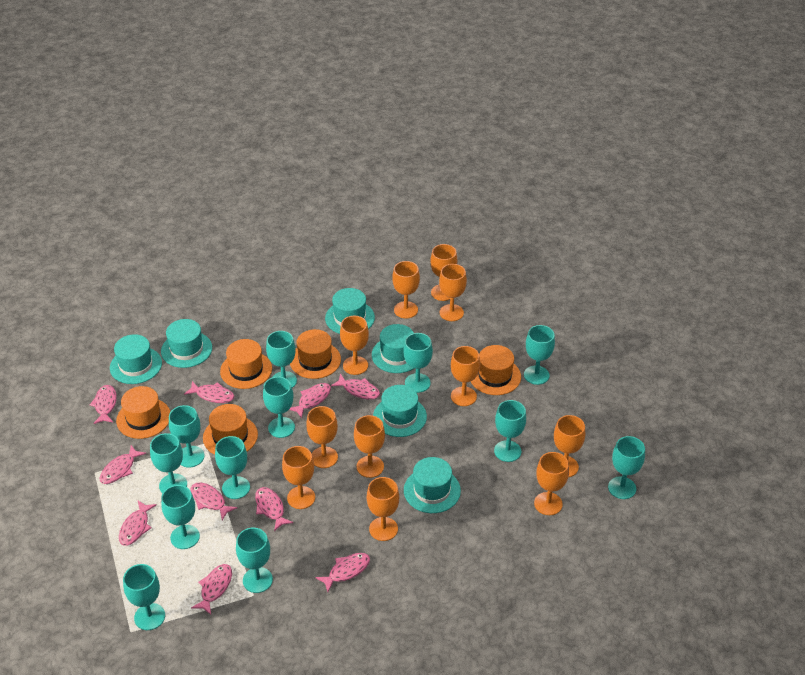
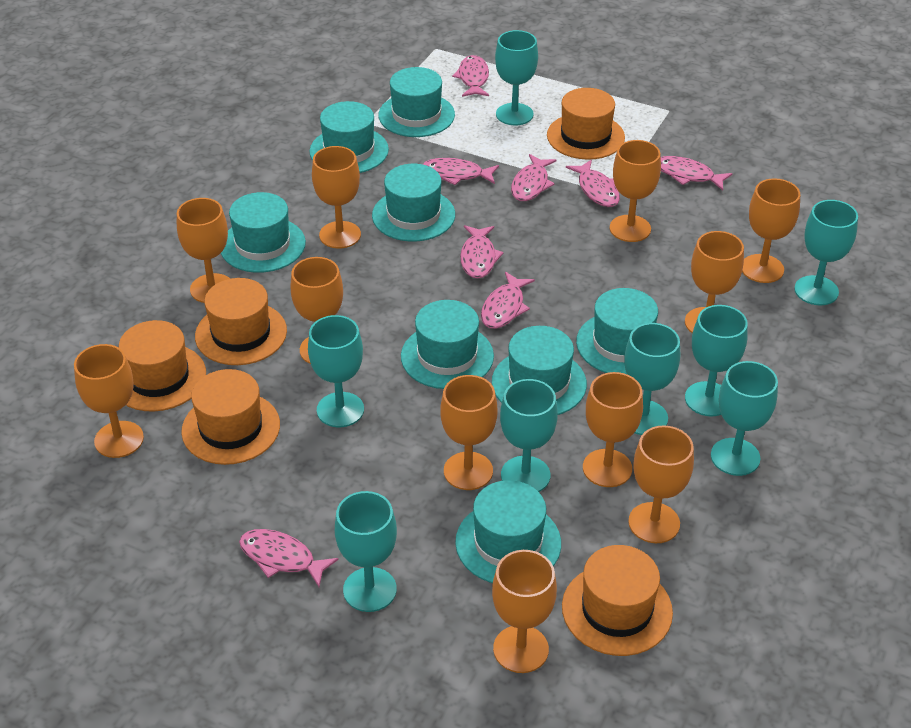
pink fish: 10 -> 8
turquoise goblet: 12 -> 8
turquoise hat: 6 -> 8

